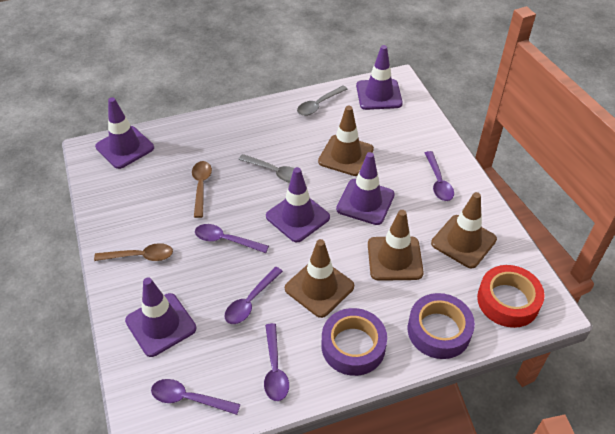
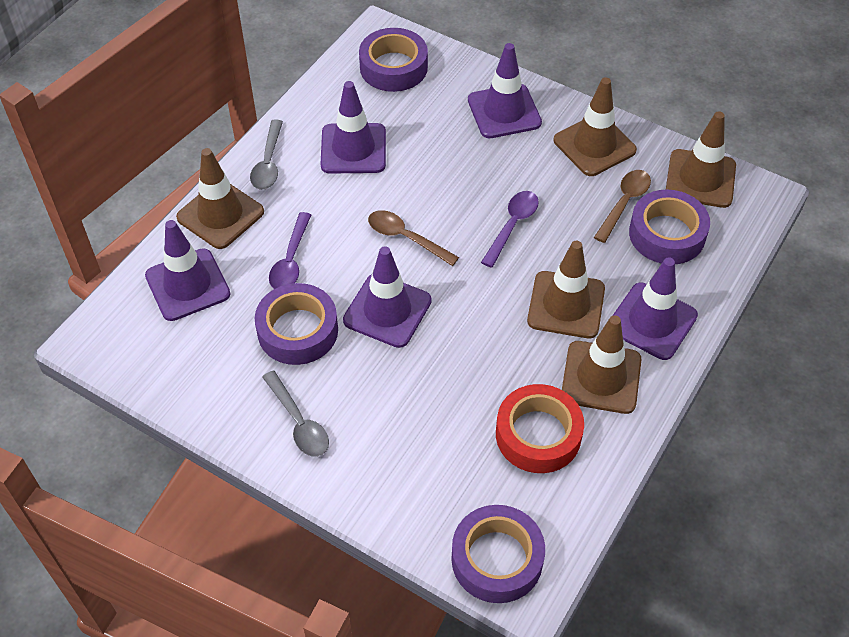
brown traffic cone: 4 -> 5
purple spoon: 5 -> 2
purple tape: 2 -> 4

